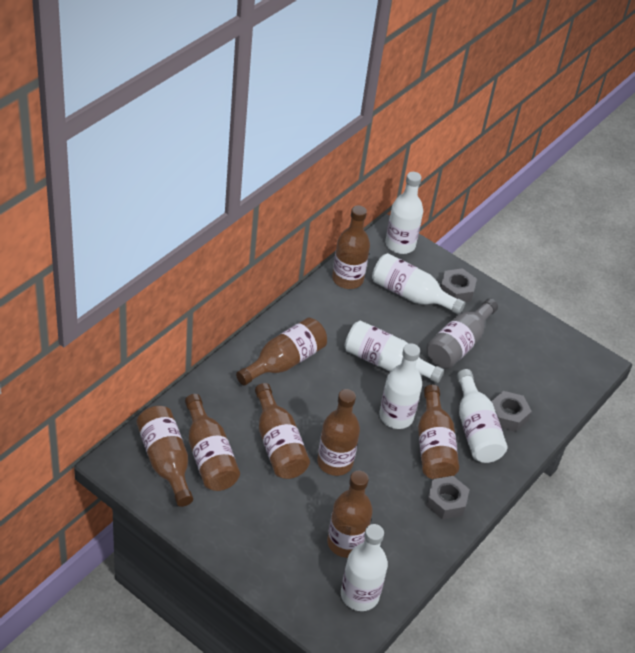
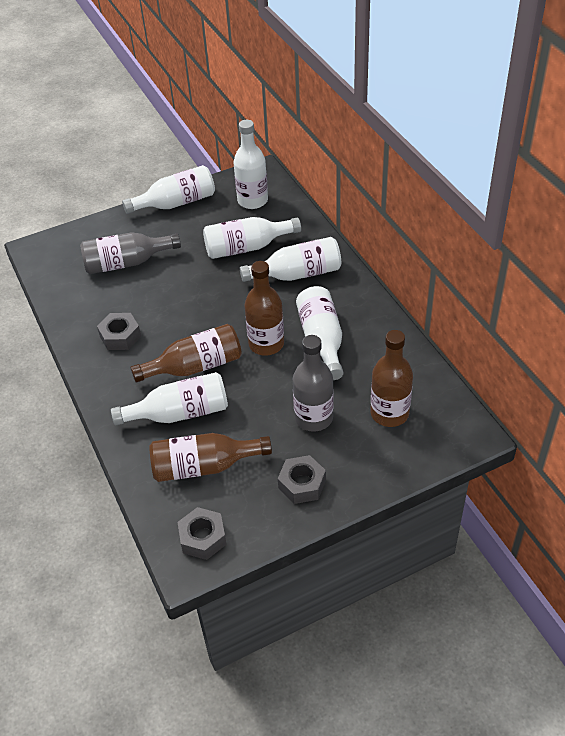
brown bottle: 8 -> 4
grey bottle: 1 -> 2

